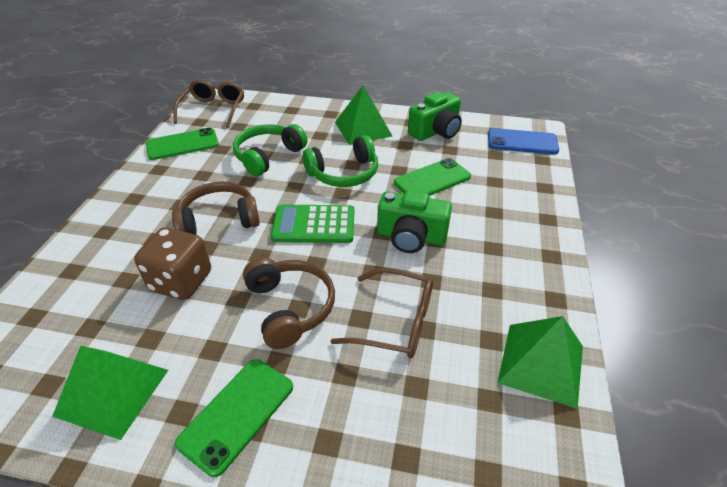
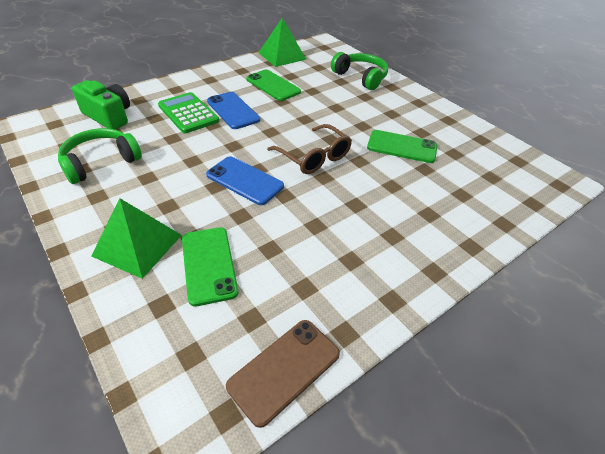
blue phone: 1 -> 2
brown dice: 1 -> 0
brown glasses: 2 -> 1
brown headphones: 2 -> 0
brown phone: 0 -> 1
green camera: 2 -> 1
green pyramid: 3 -> 2

